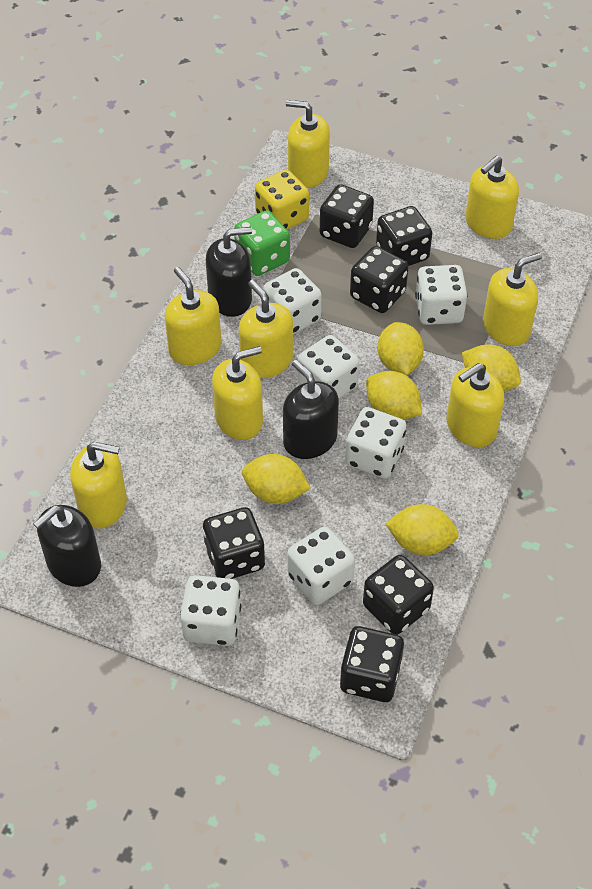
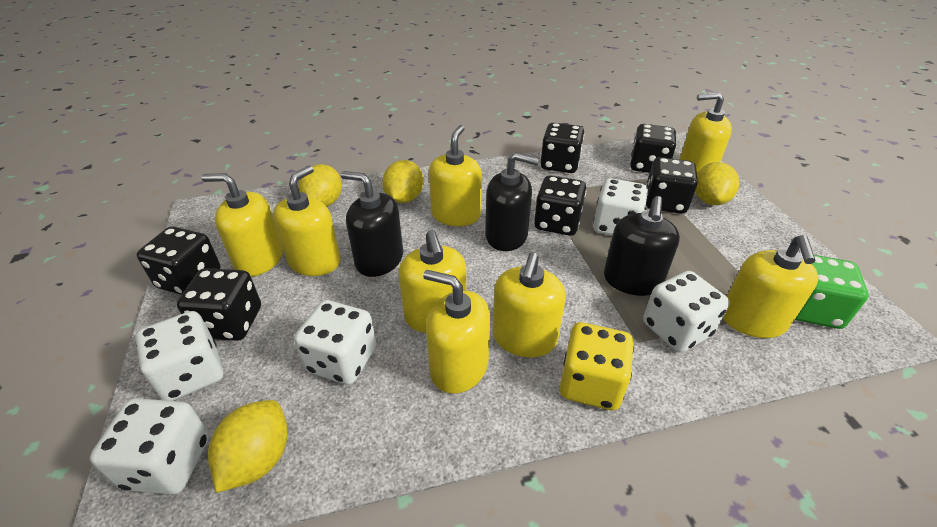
white dice: 6 -> 5
yellow lemon: 5 -> 4

